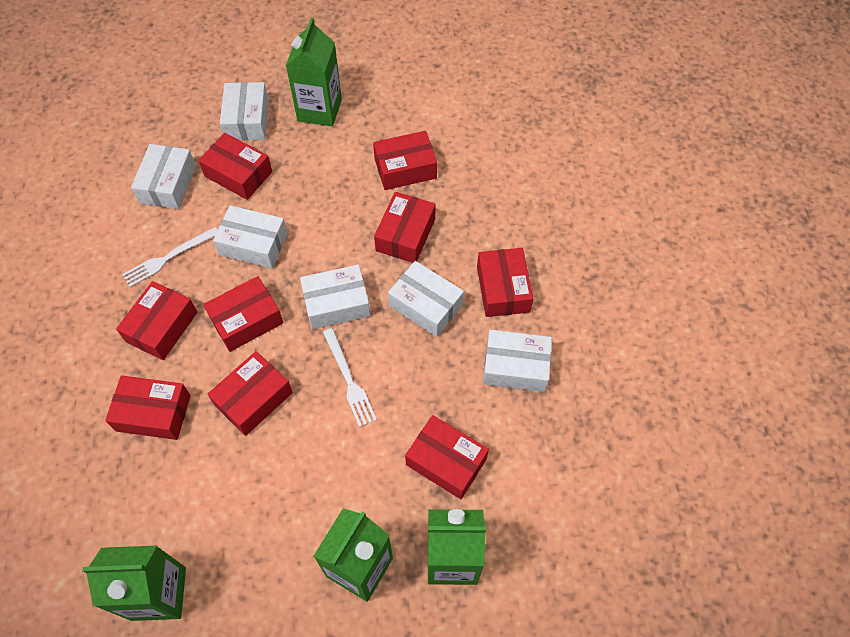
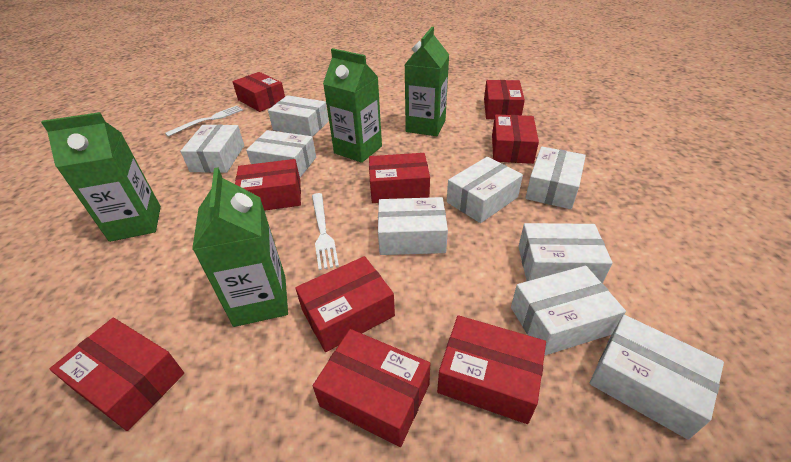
white box: 6 -> 9

